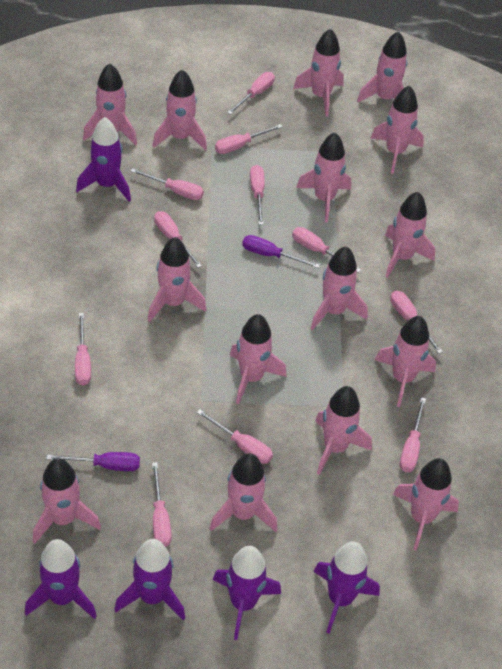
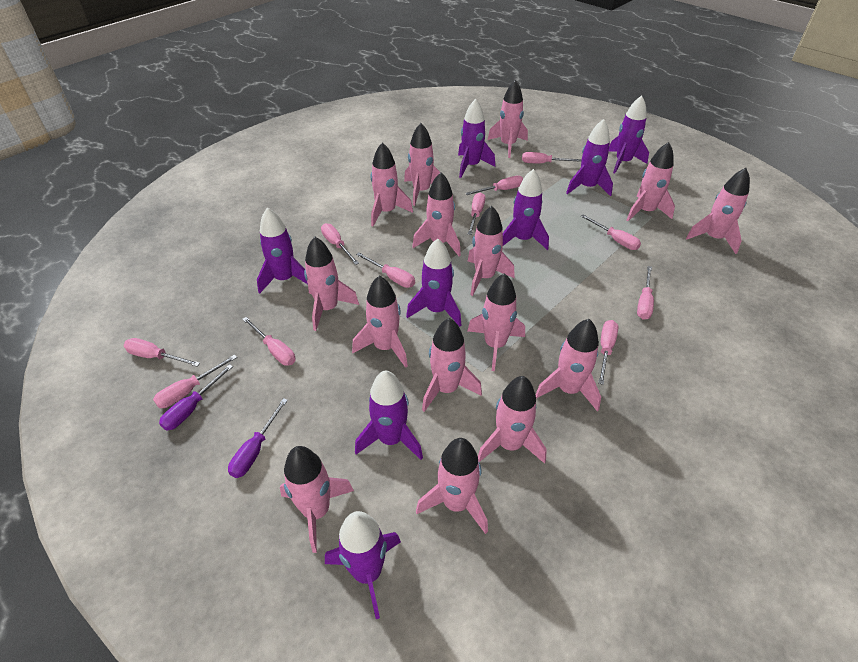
purple rocket: 5 -> 8

